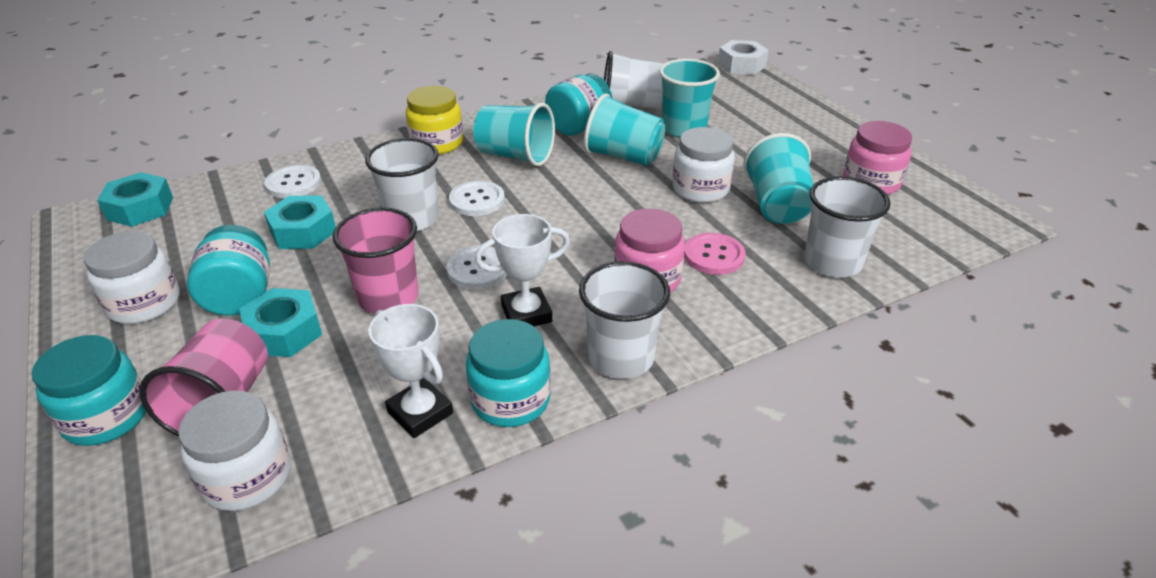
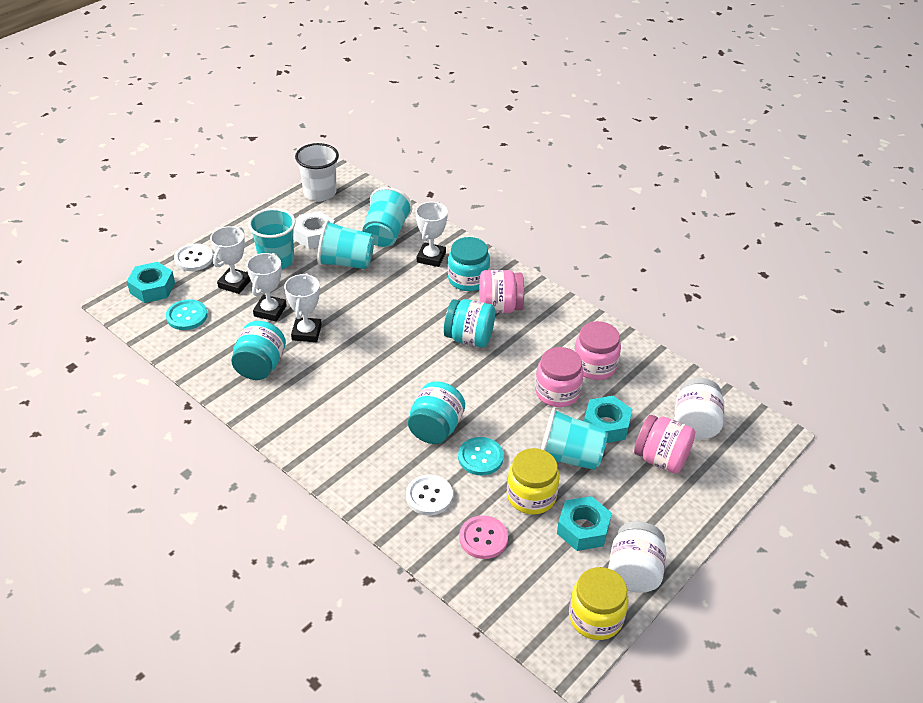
pink cup: 2 -> 0
pink jar: 2 -> 4
turquoise button: 0 -> 2
white button: 3 -> 2
white cup: 4 -> 1
white jar: 3 -> 2
white trophy: 2 -> 4
yellow jar: 1 -> 2

